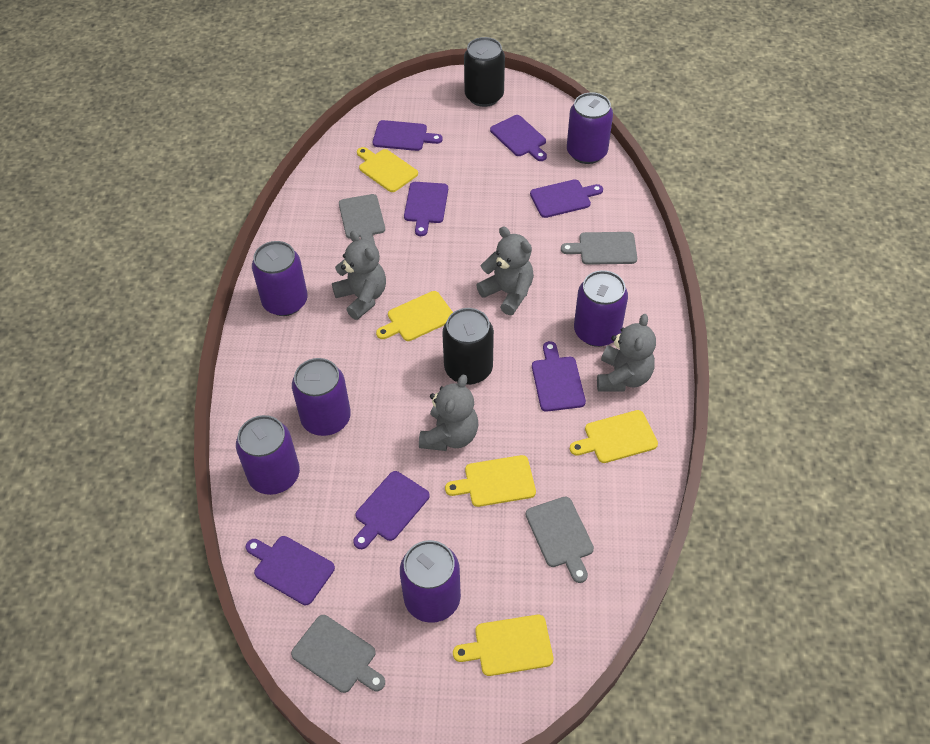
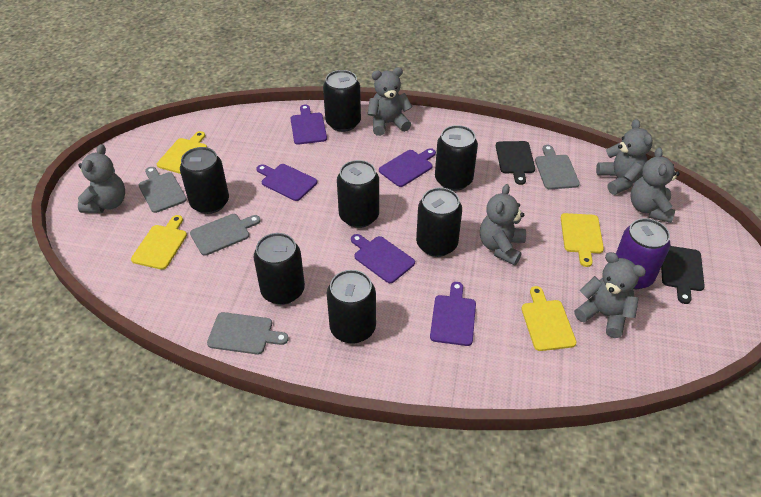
black can: 2 -> 7
black cutting board: 0 -> 2
grey teddy bear: 4 -> 6
purple can: 6 -> 1
purple cutting board: 7 -> 5
yellow cutting board: 5 -> 4

